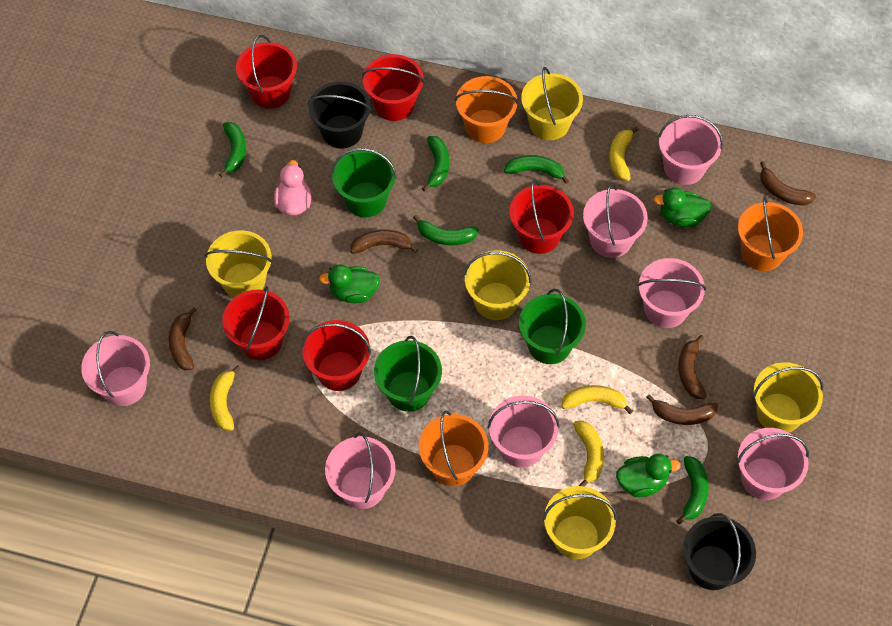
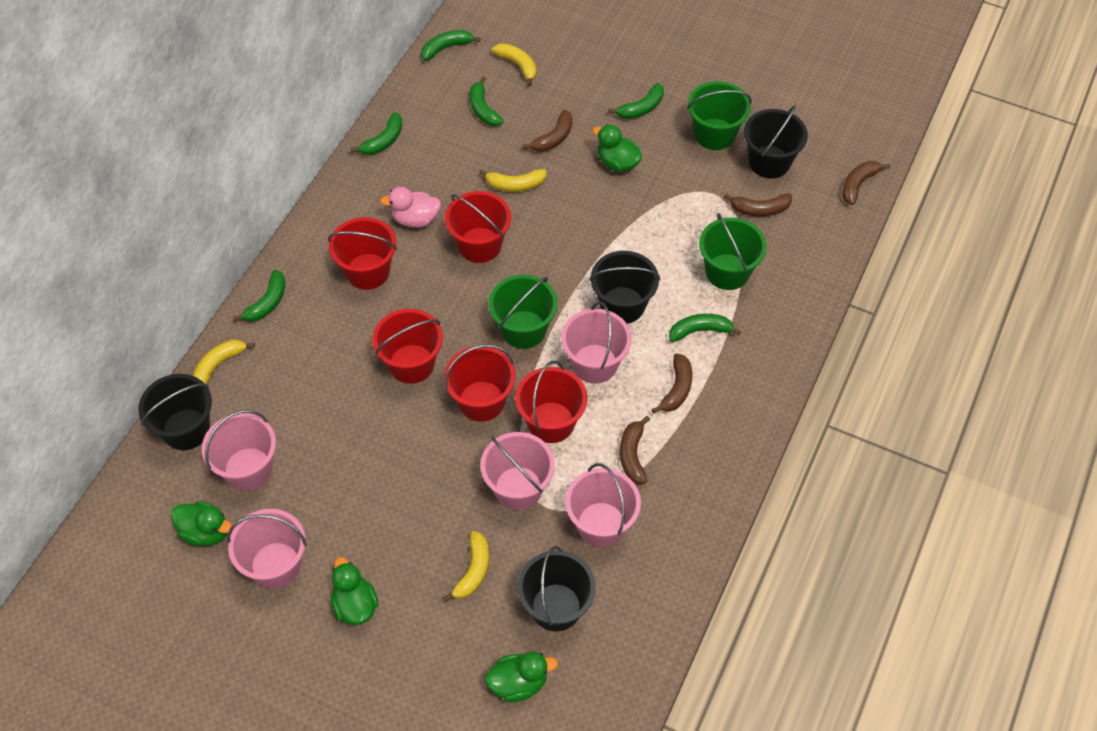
black bucket: 2 -> 4
green banana: 5 -> 6
green duck: 3 -> 4
orange bucket: 3 -> 0
pink bucket: 7 -> 5
yellow bucket: 5 -> 0

